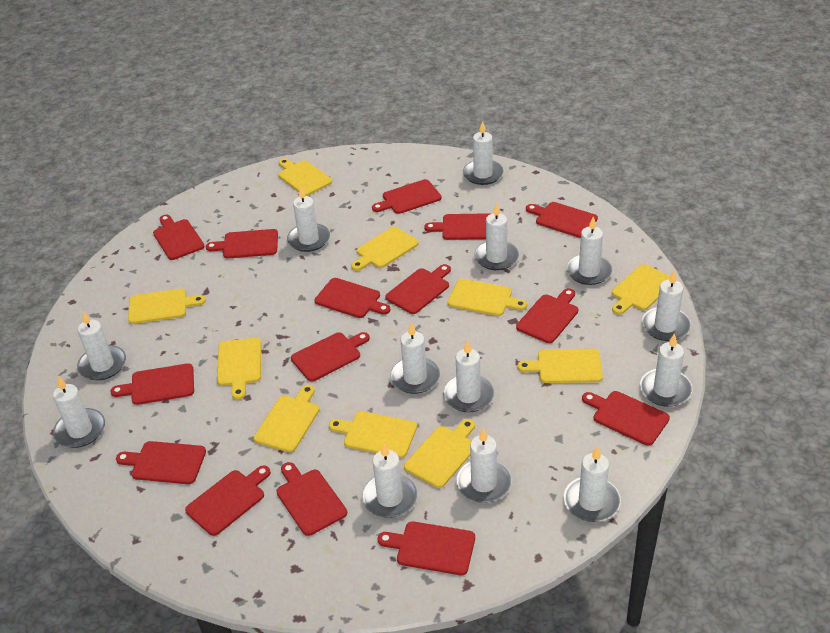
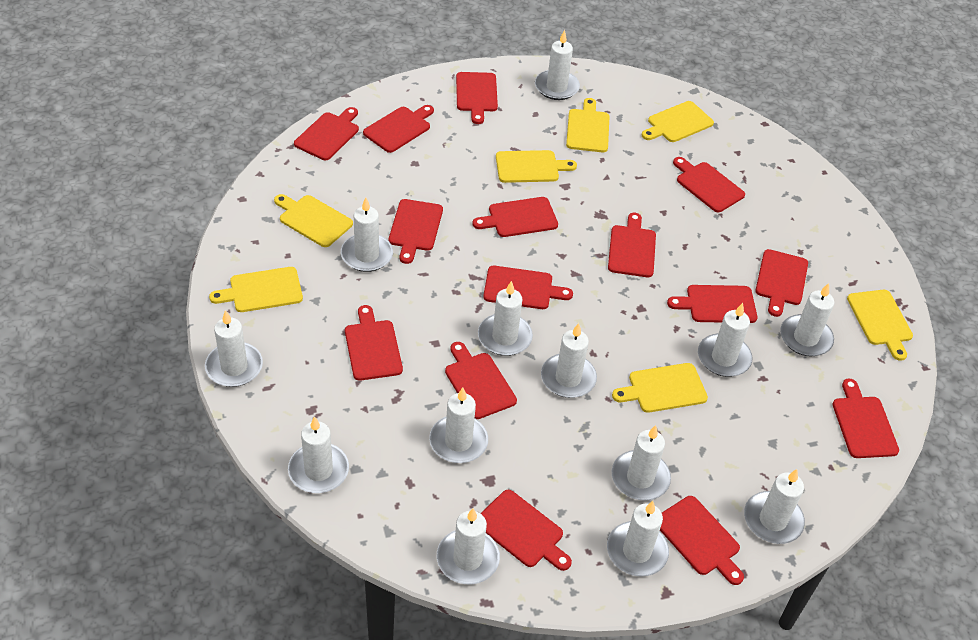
yellow cutting board: 10 -> 7

